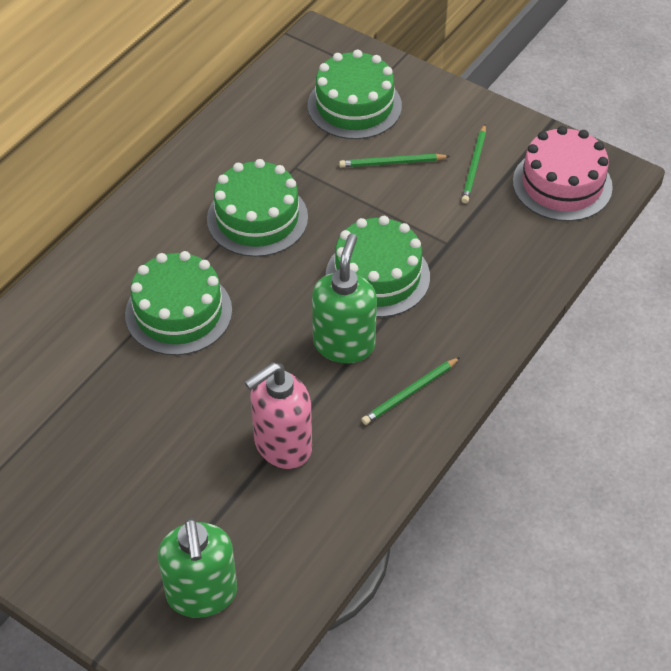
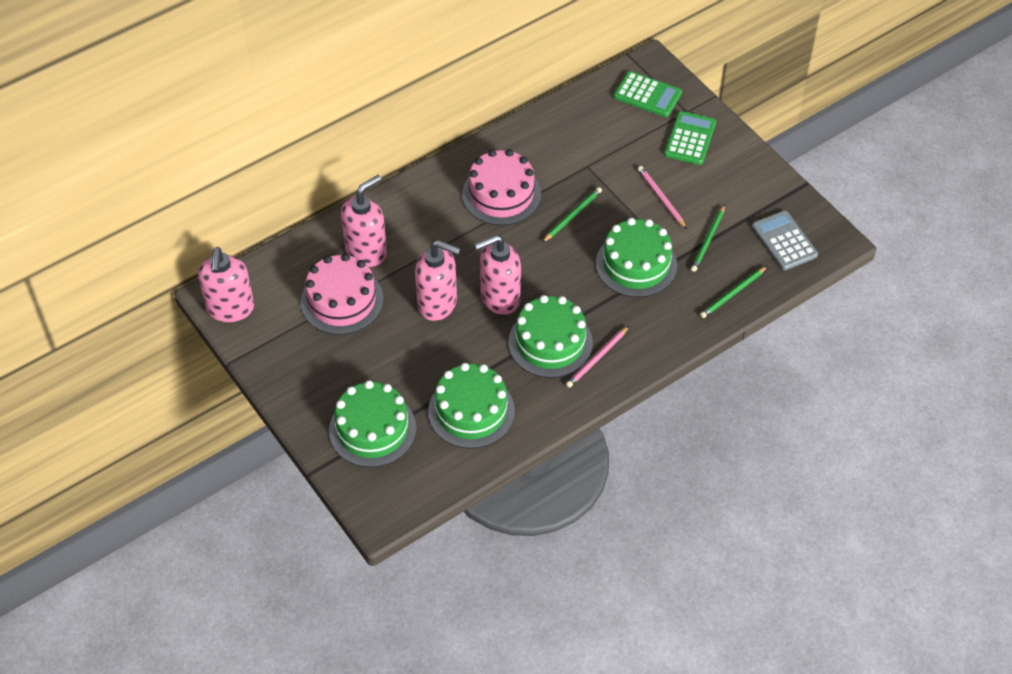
green calculator: 0 -> 2
green soap dispenser: 2 -> 0
grey calculator: 0 -> 1
pink cake: 1 -> 2
pink pencil: 0 -> 2
pink soap dispenser: 1 -> 4

